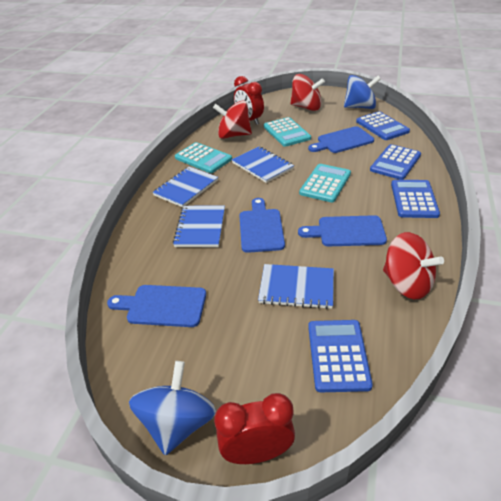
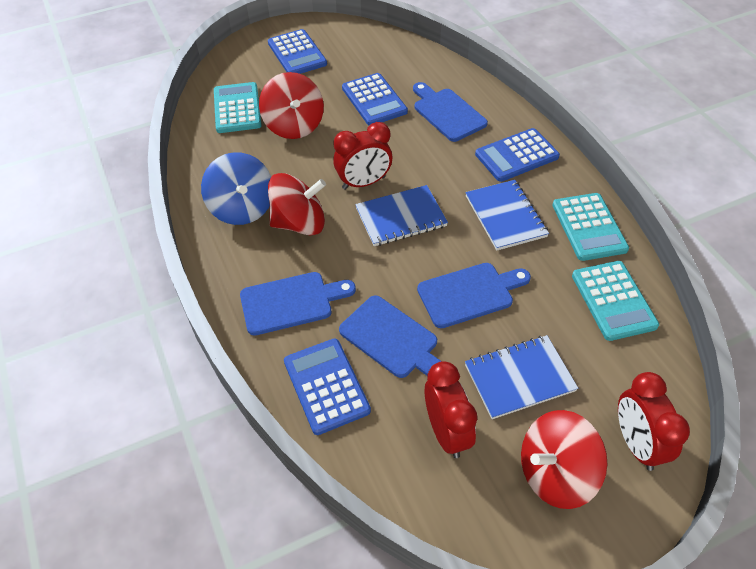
blue notebook: 4 -> 3
blue spinning top: 2 -> 1
red clock: 2 -> 3

